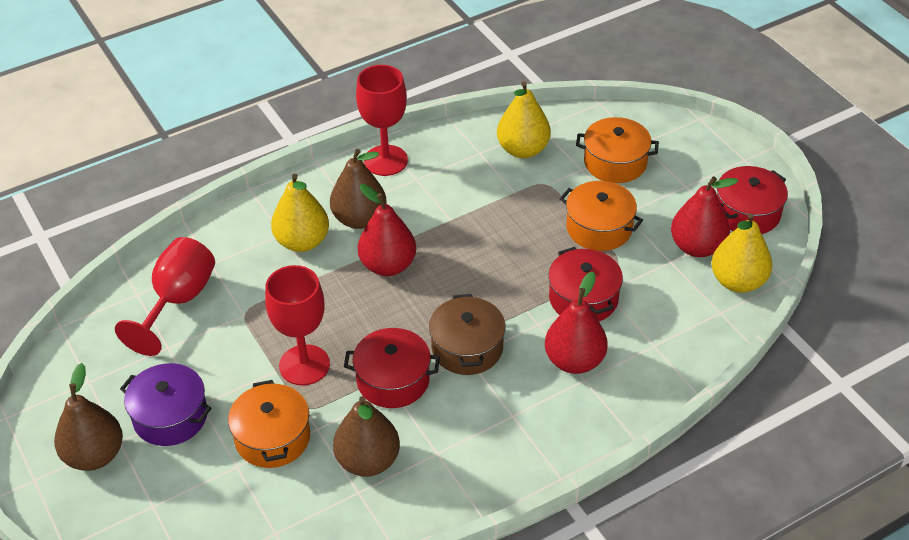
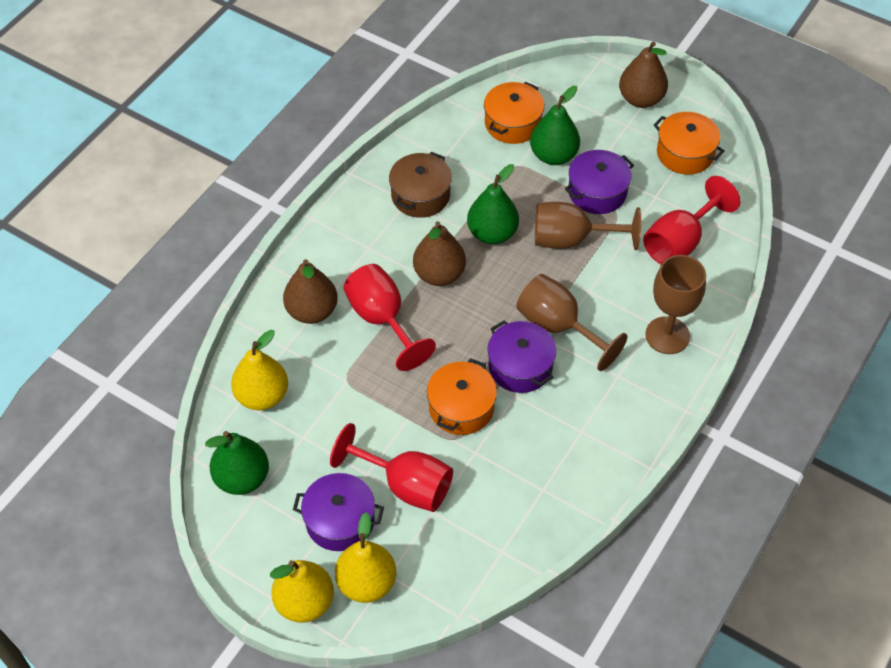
brown goblet: 0 -> 3
green pear: 0 -> 3
purple pot: 1 -> 3
red pear: 3 -> 0
red pot: 3 -> 0

